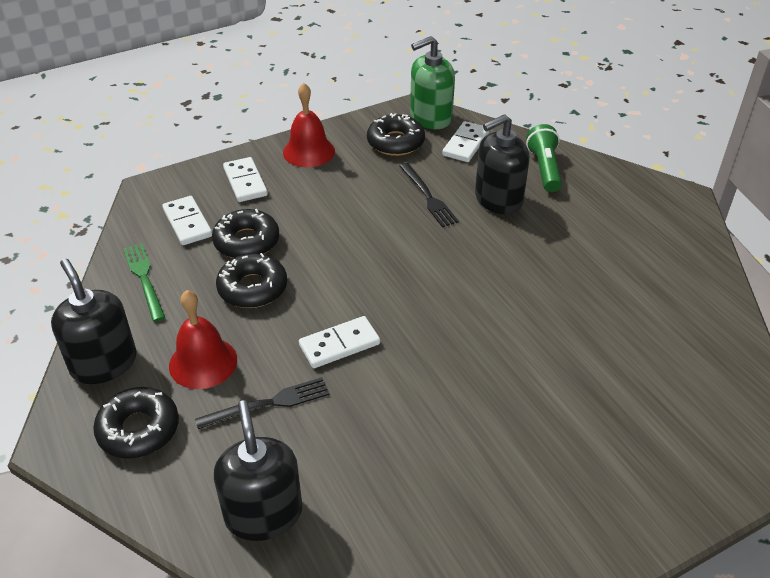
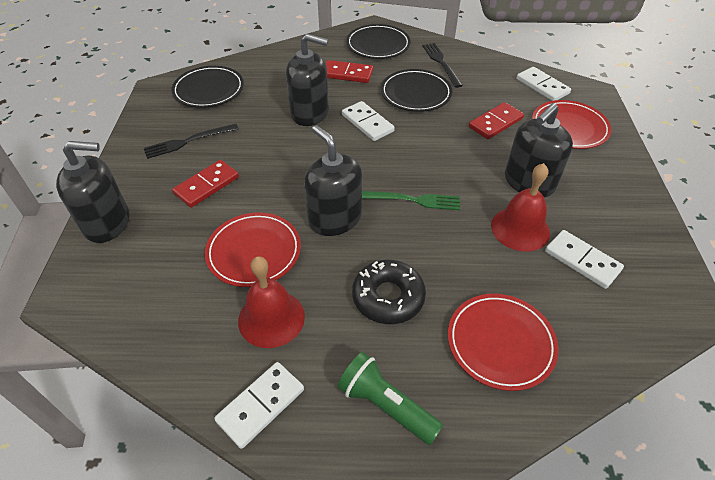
black donut: 4 -> 1
black plate: 0 -> 3
black soap dispenser: 3 -> 4
green soap dispenser: 1 -> 0
red domino: 0 -> 3
red plate: 0 -> 3

